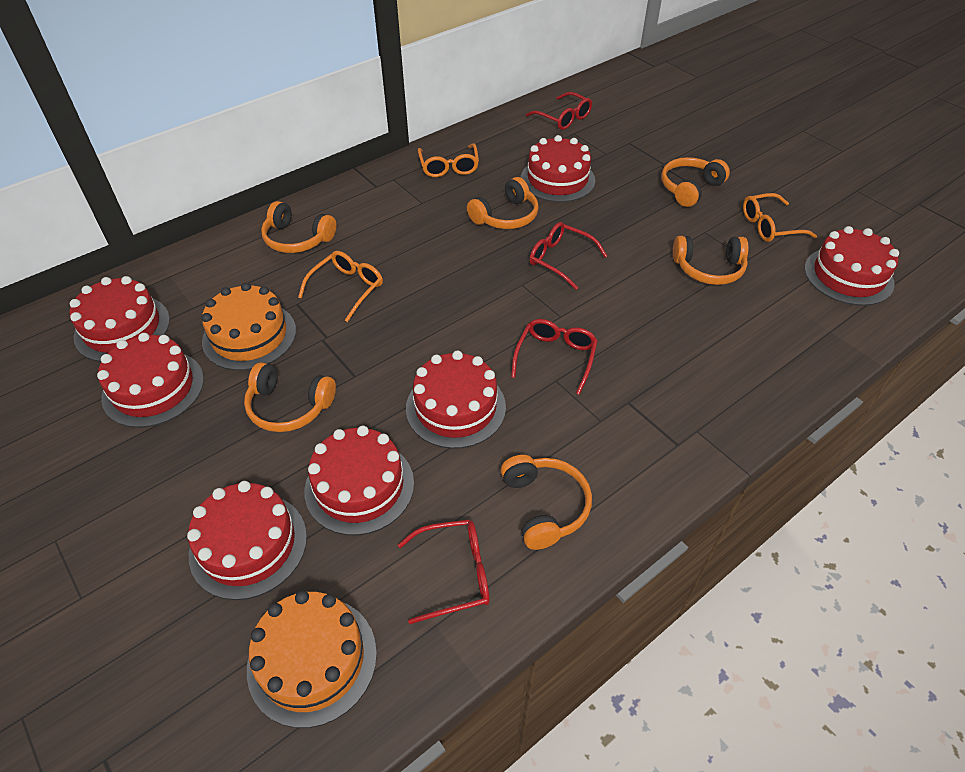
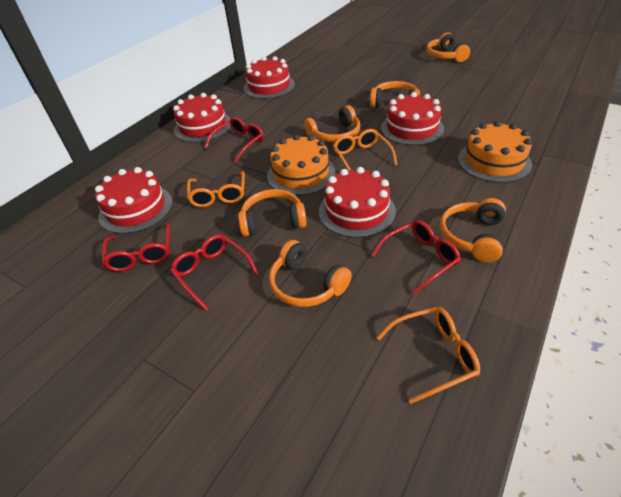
red cake: 7 -> 5

